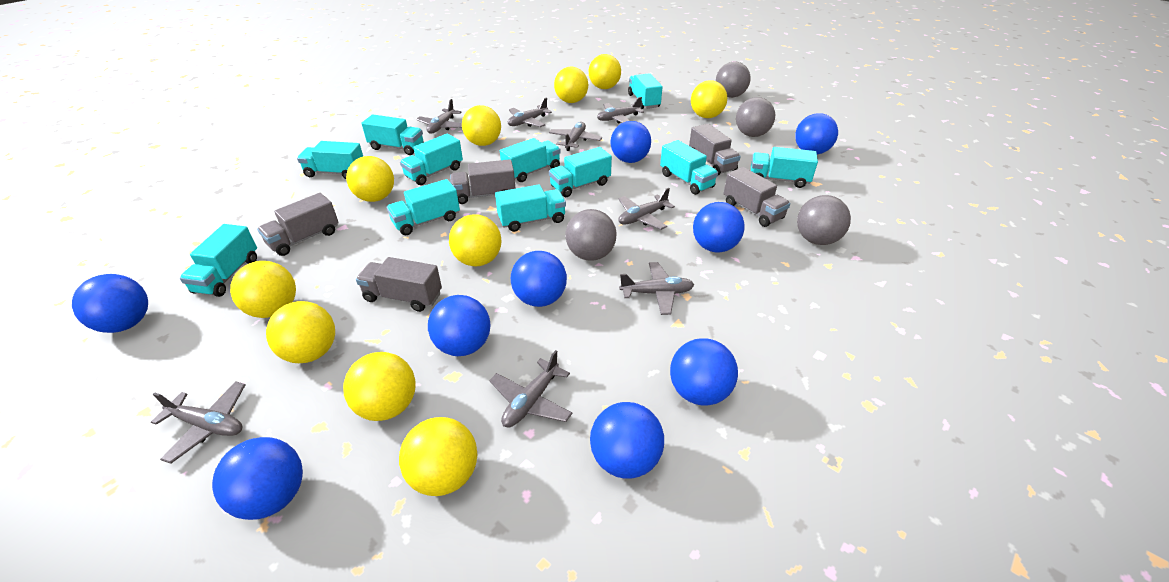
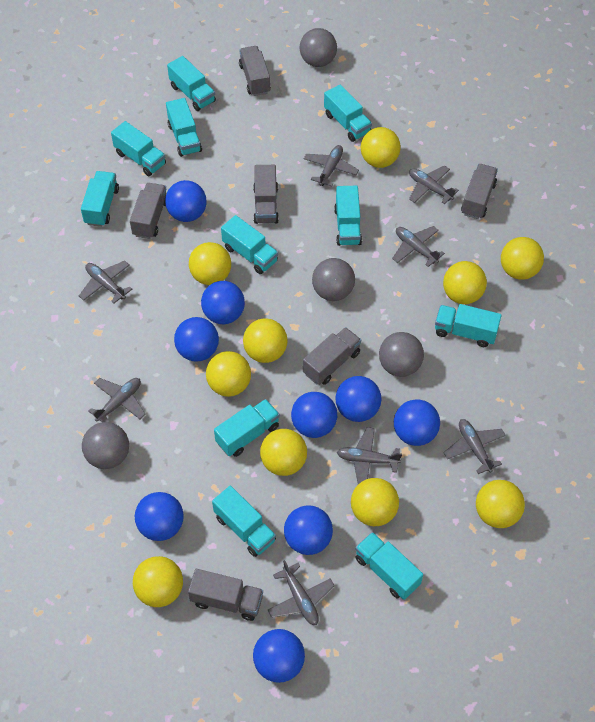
grey truck: 5 -> 6

